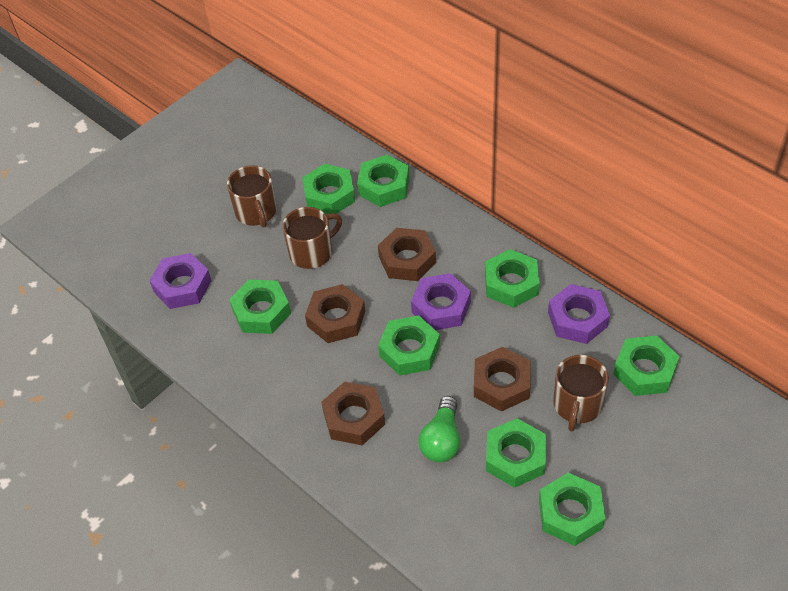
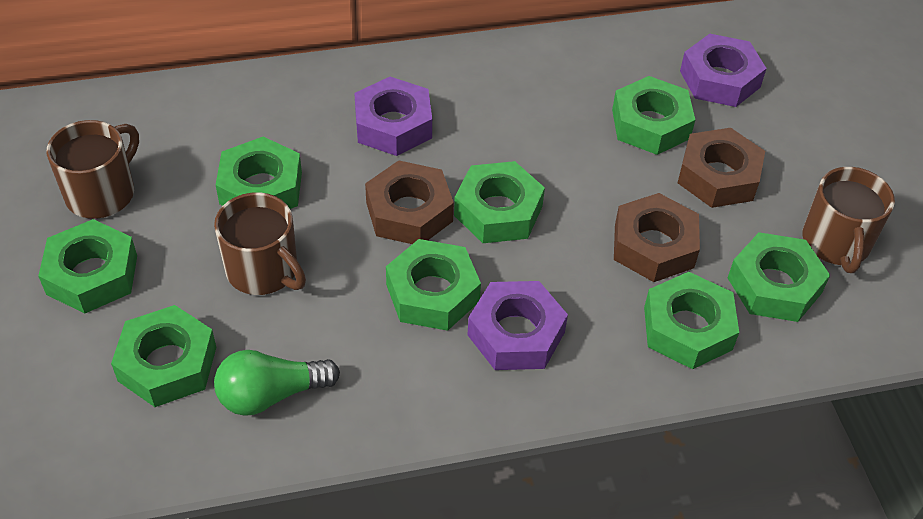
brown nut: 4 -> 3

